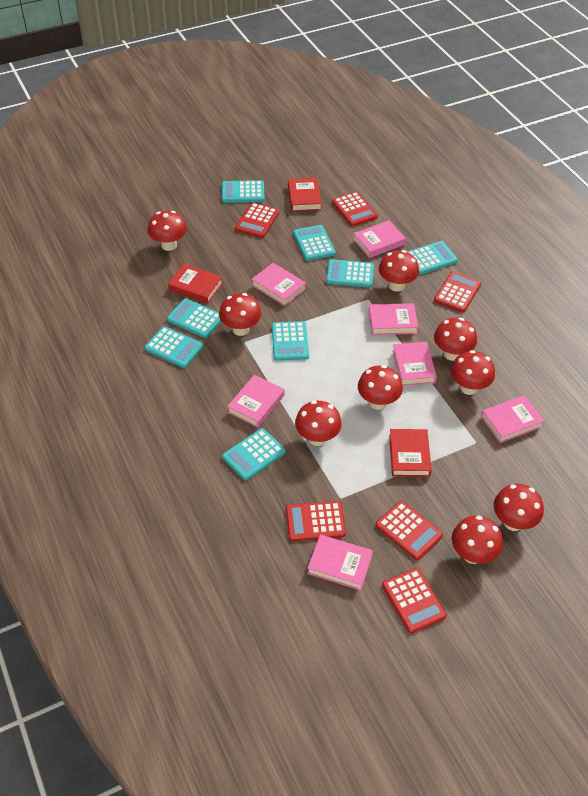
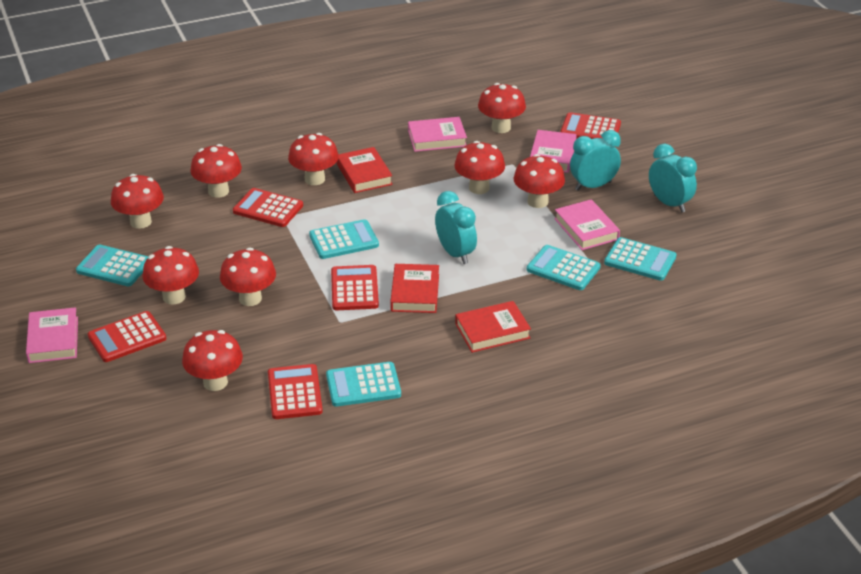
pink book: 7 -> 4
red calculator: 6 -> 5
turquoise calculator: 8 -> 5
turquoise clock: 0 -> 3

